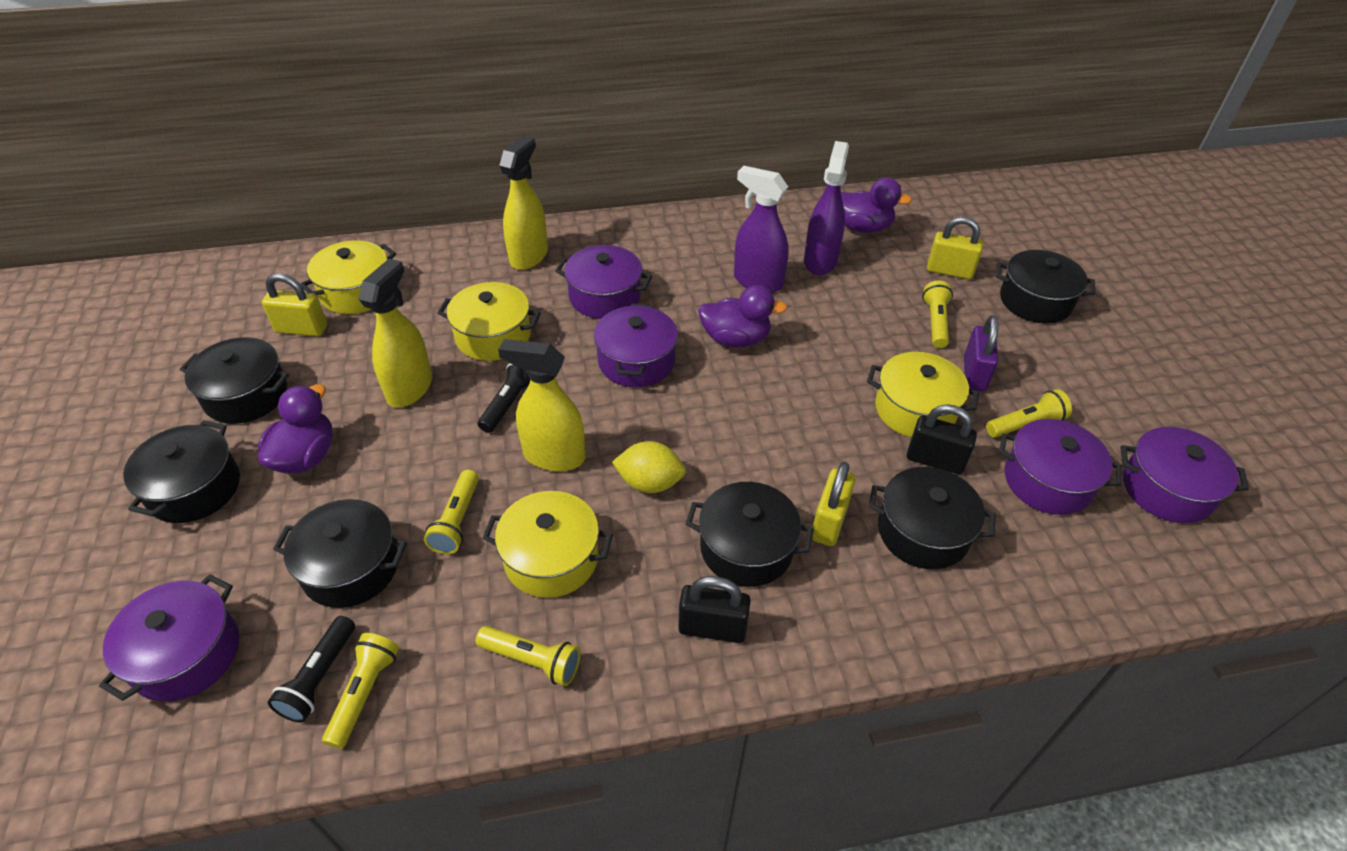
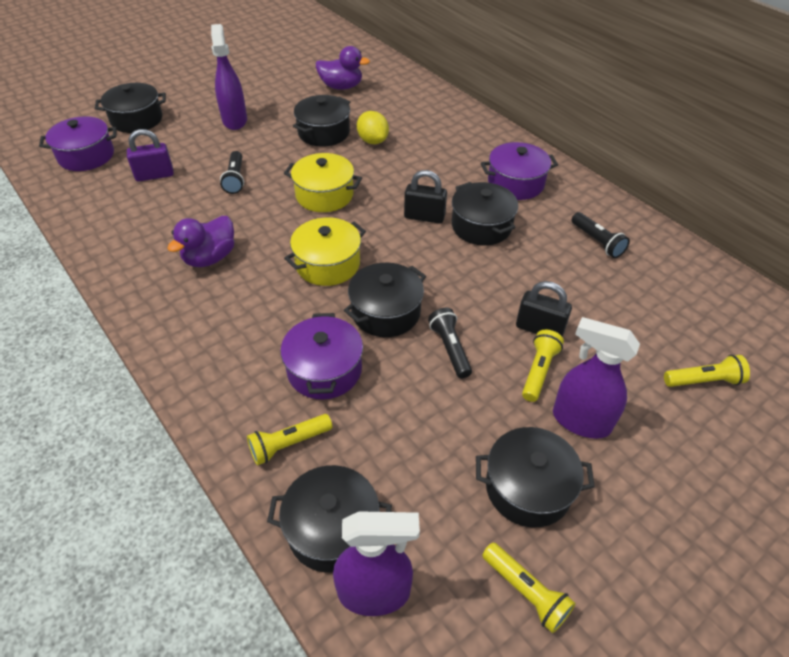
black flashlight: 2 -> 3
purple duck: 3 -> 2
purple pot: 5 -> 3
purple spray bottle: 2 -> 3
yellow flashlight: 5 -> 4
yellow padlock: 3 -> 0
yellow pot: 4 -> 2
yellow spray bottle: 3 -> 0

